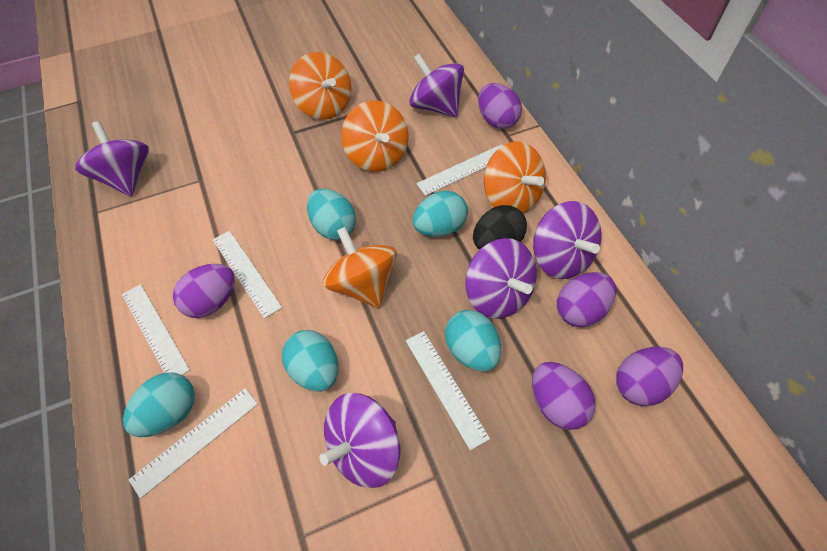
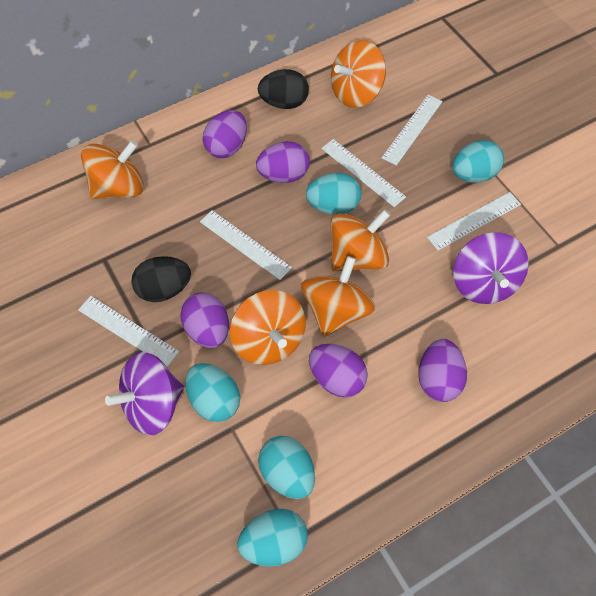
black egg: 1 -> 2
orange spinning top: 4 -> 5
purple spinning top: 5 -> 2

